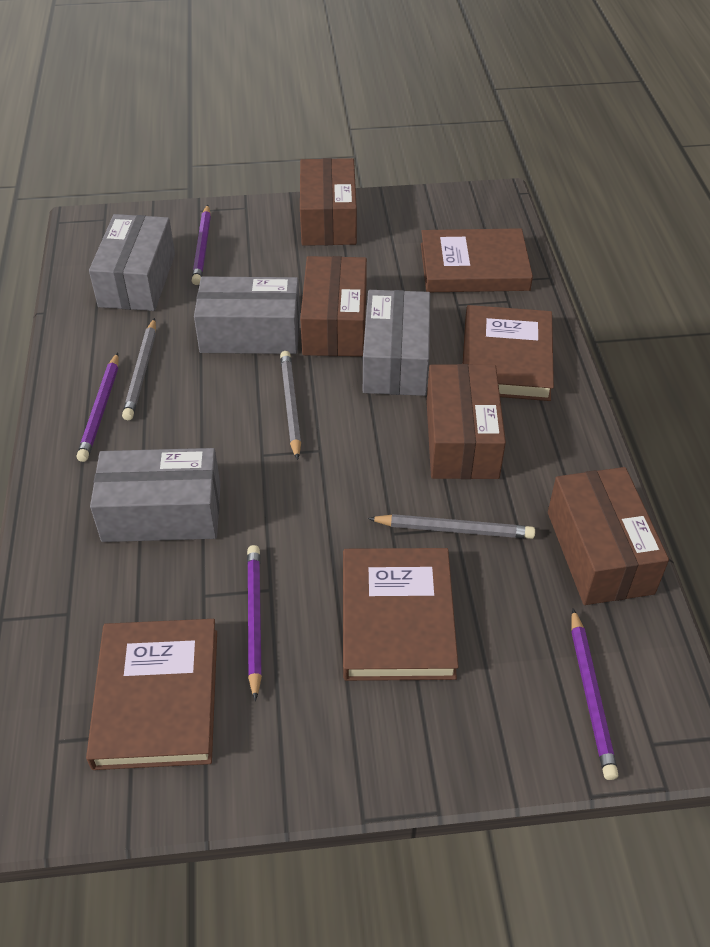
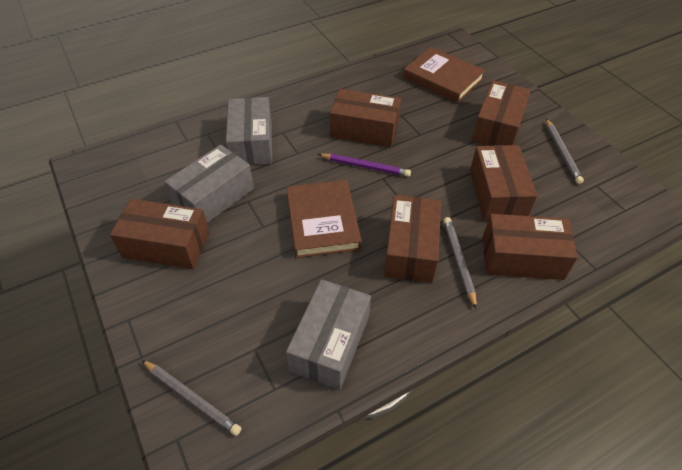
brown book: 4 -> 2
brown box: 4 -> 6
grey box: 4 -> 3
purple pencil: 4 -> 1

